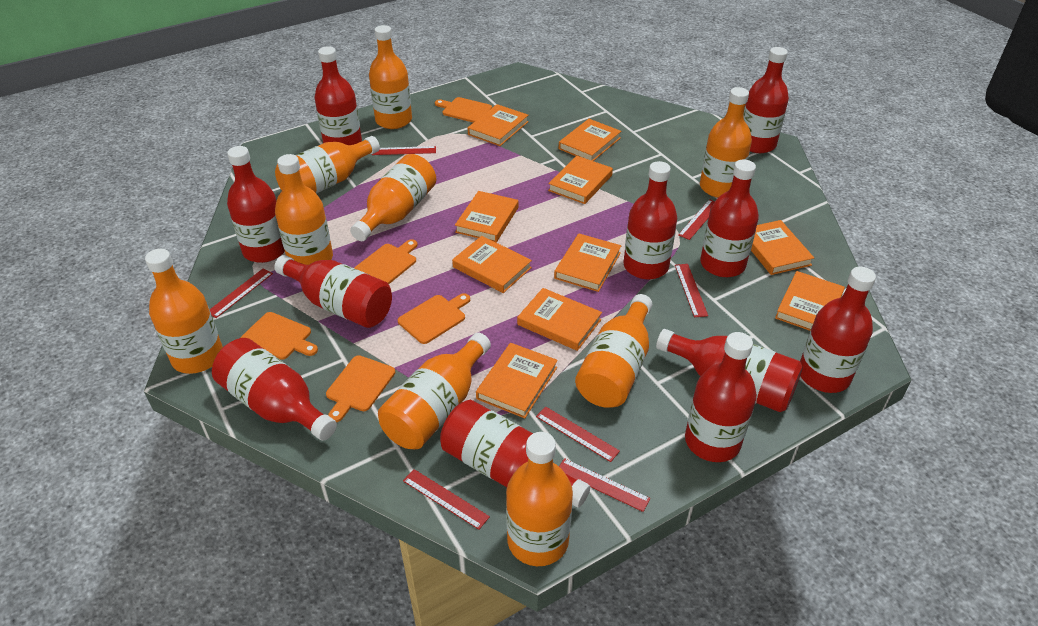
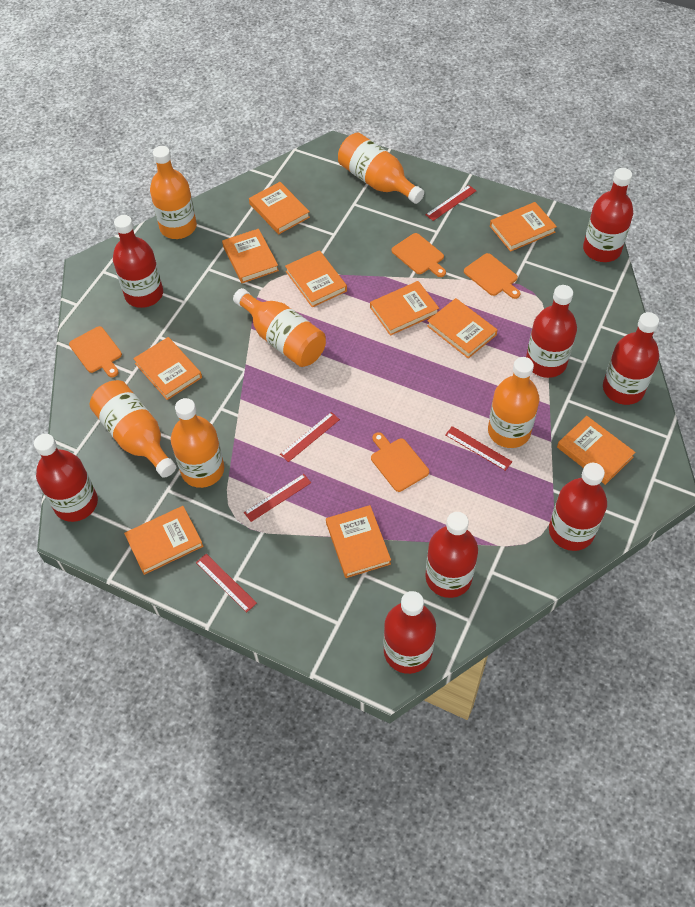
orange bottle: 9 -> 6
orange cutting board: 5 -> 4
red bottle: 11 -> 8
red ruler: 7 -> 5

